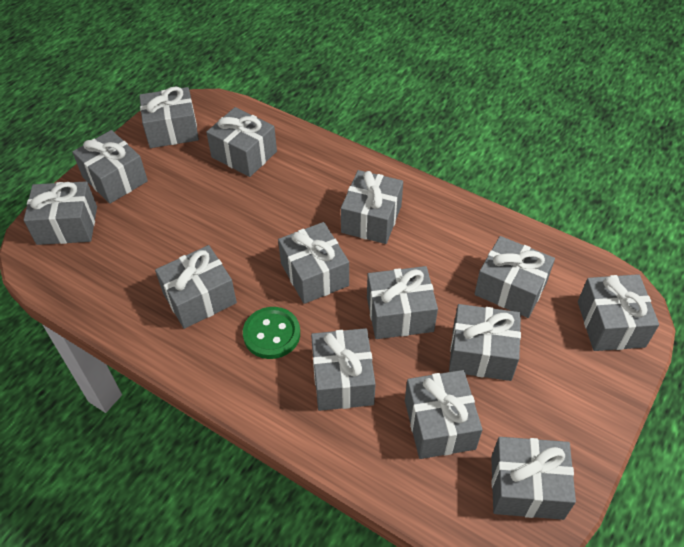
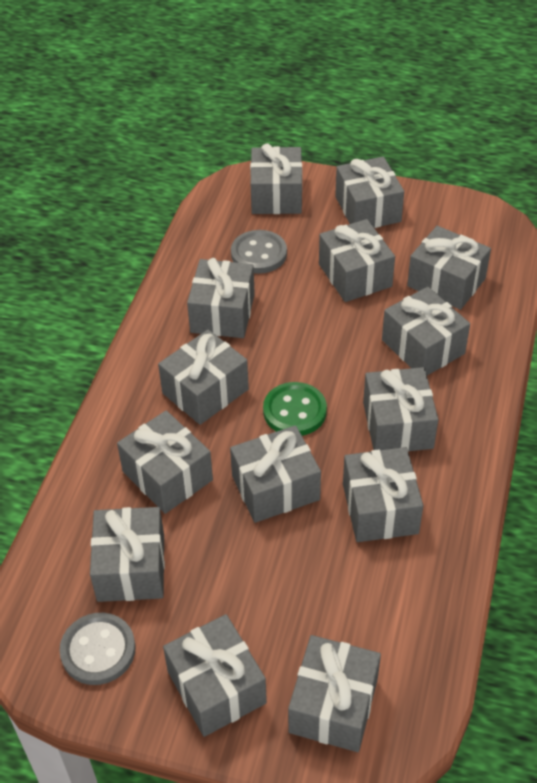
grey button: 0 -> 2

